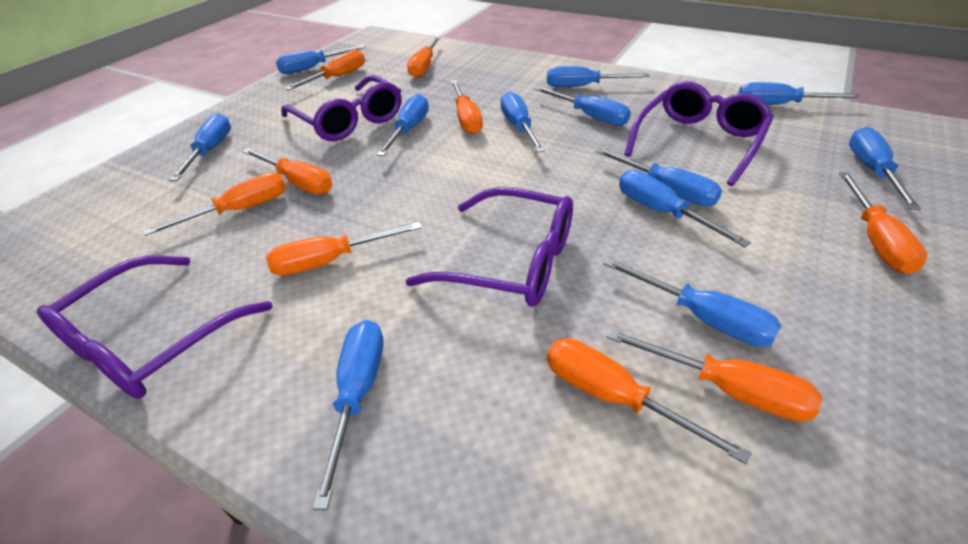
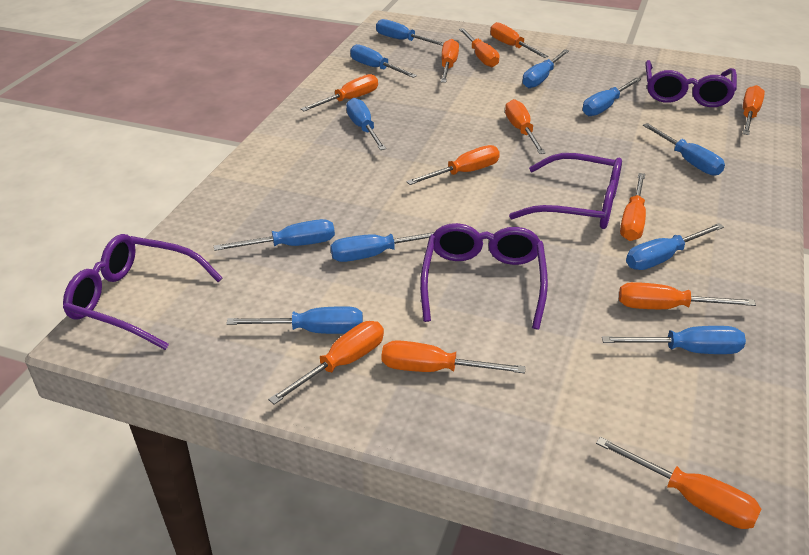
blue screwdriver: 12 -> 11
orange screwdriver: 9 -> 12

